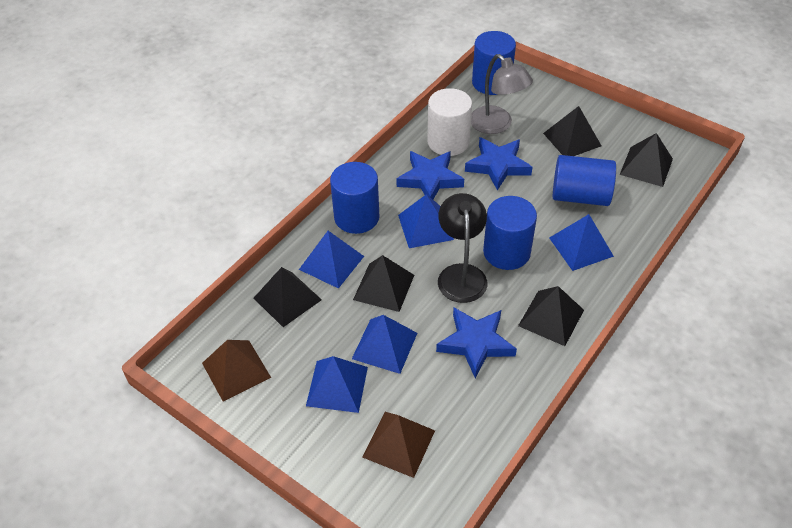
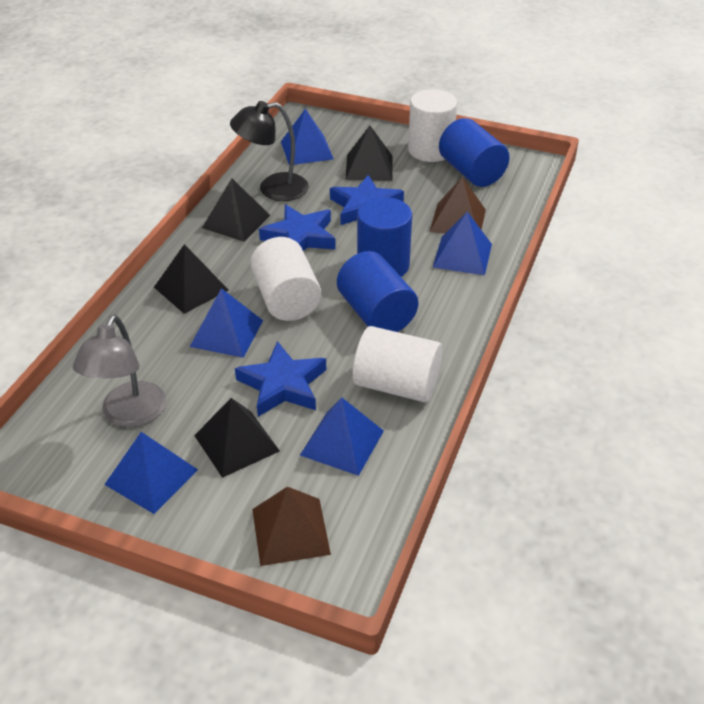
black pyramid: 5 -> 4
blue cylinder: 4 -> 3
white cylinder: 1 -> 3

